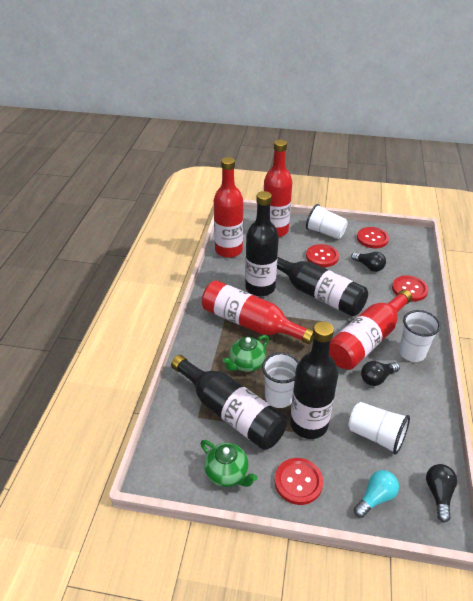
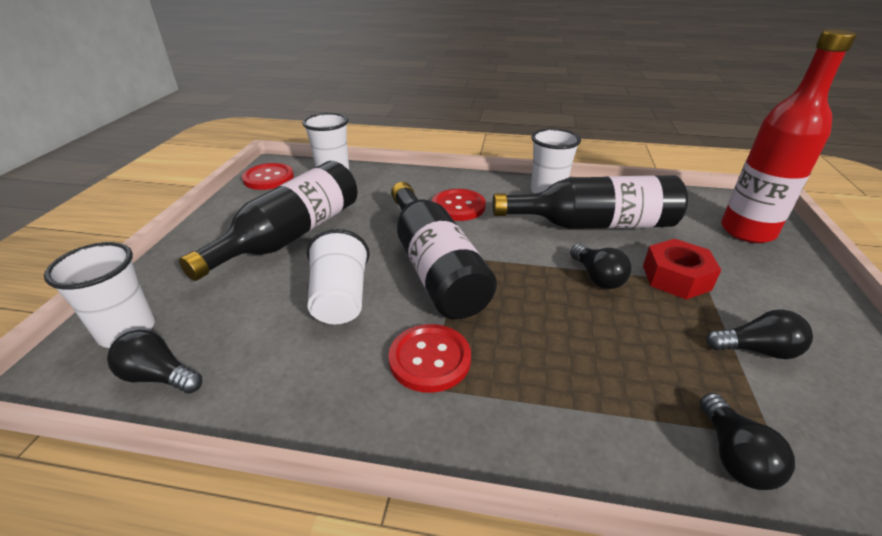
black bottle: 4 -> 3
black light bulb: 3 -> 4
green teapot: 2 -> 0
red bottle: 4 -> 1
red button: 4 -> 3
red nut: 0 -> 1
turquoise light bulb: 1 -> 0

